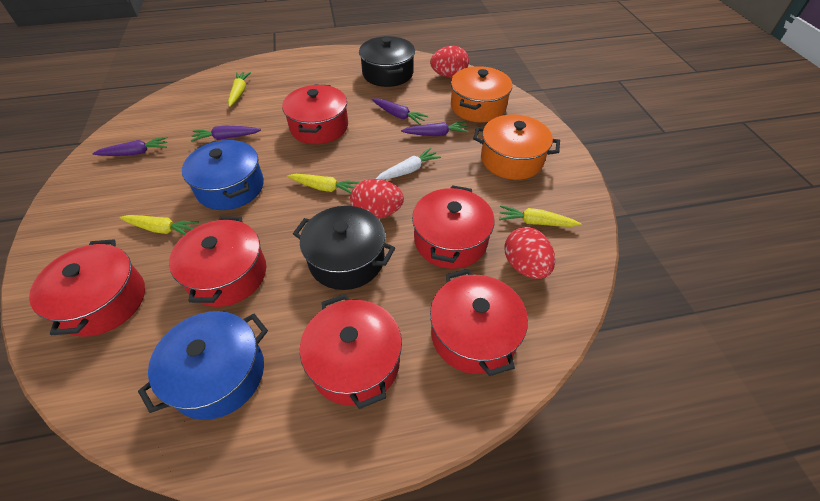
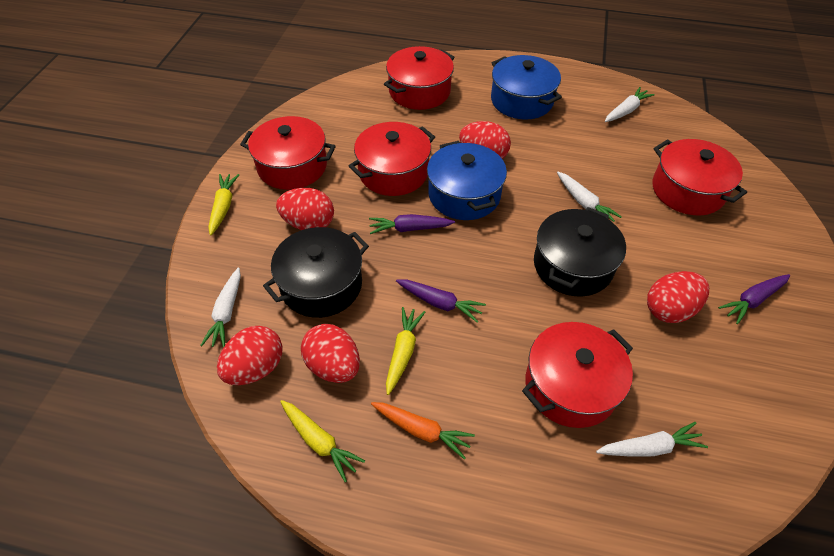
orange carrot: 0 -> 1
orange pot: 2 -> 0
purple carrot: 4 -> 3
red egg: 3 -> 5
red pot: 6 -> 5
white carrot: 1 -> 4
yellow carrot: 4 -> 3

